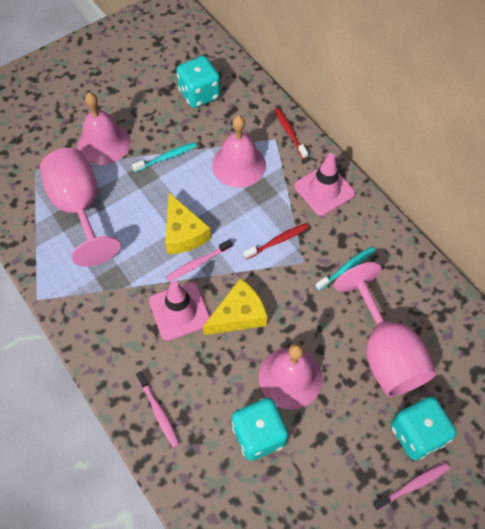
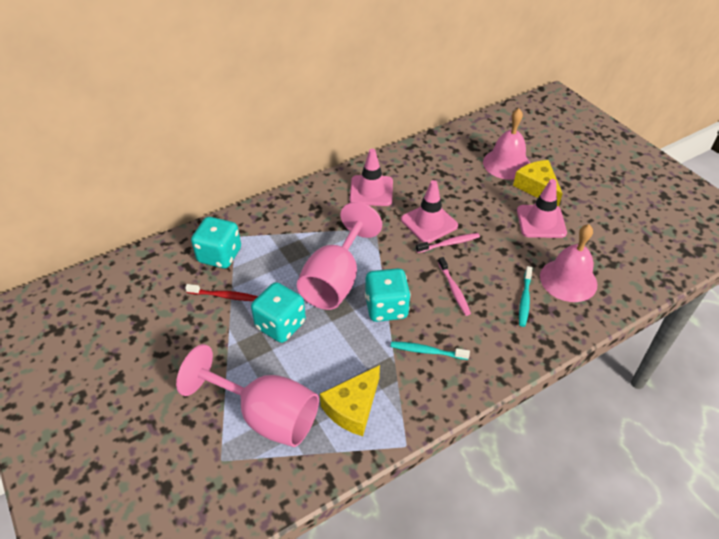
pink bell: 3 -> 2
pink toothbrush: 3 -> 2
pink traffic cone: 2 -> 3
red toothbrush: 2 -> 1

